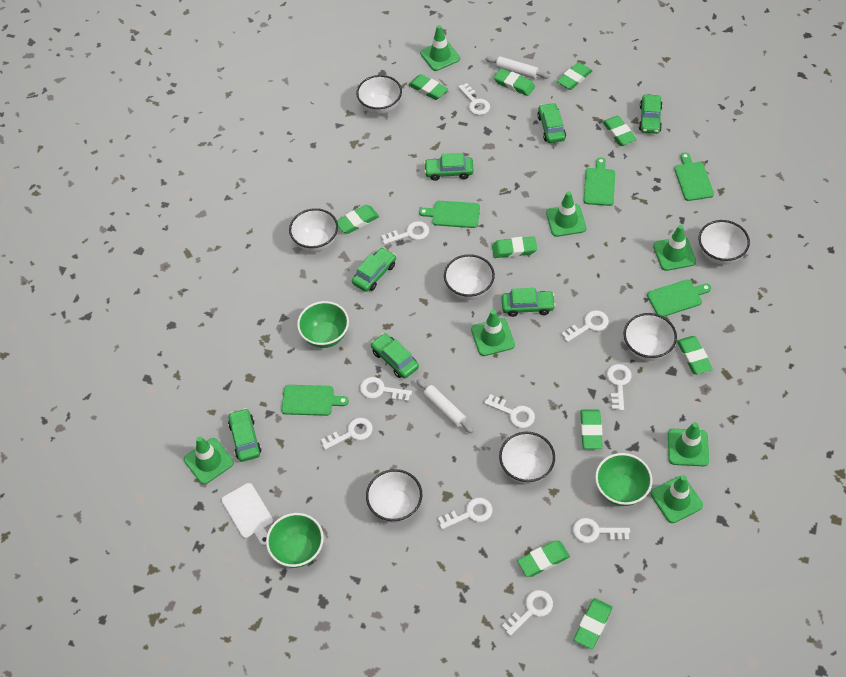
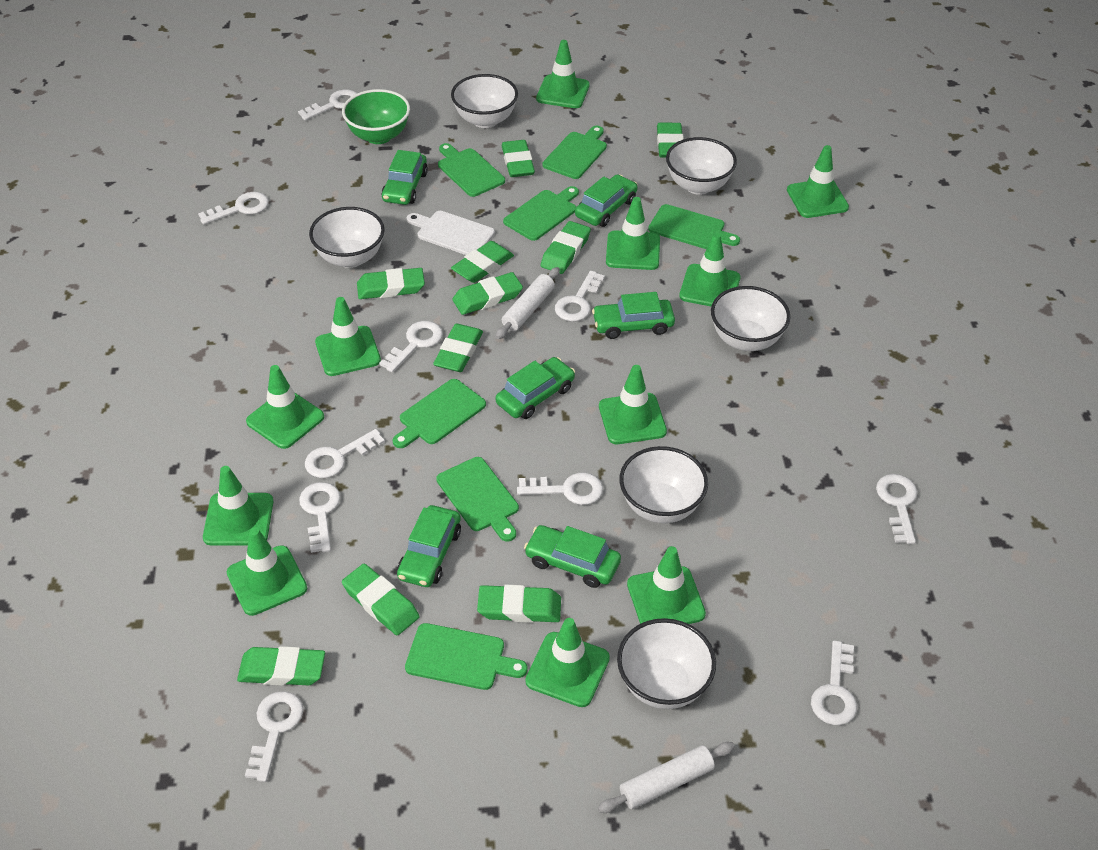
green bowl: 3 -> 1
green car: 7 -> 6
green cutting board: 5 -> 7
green traffic cone: 7 -> 11
white bowl: 7 -> 6

